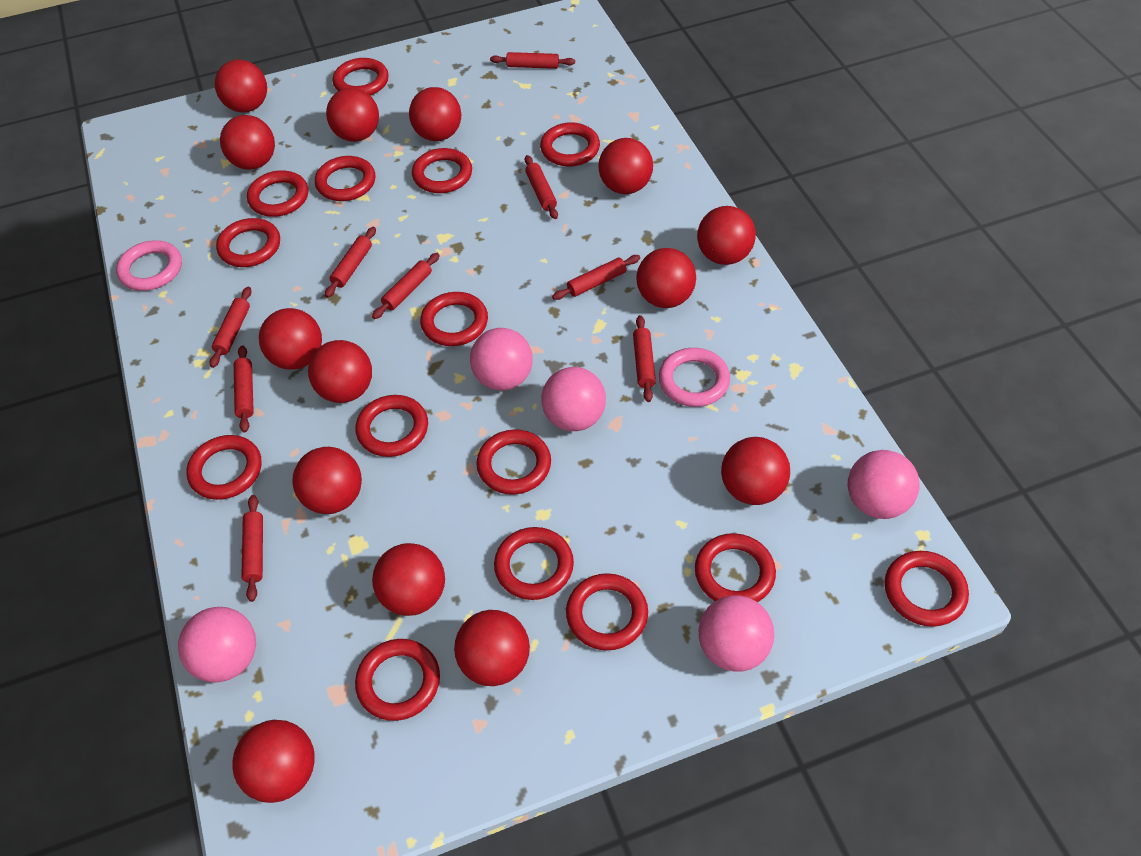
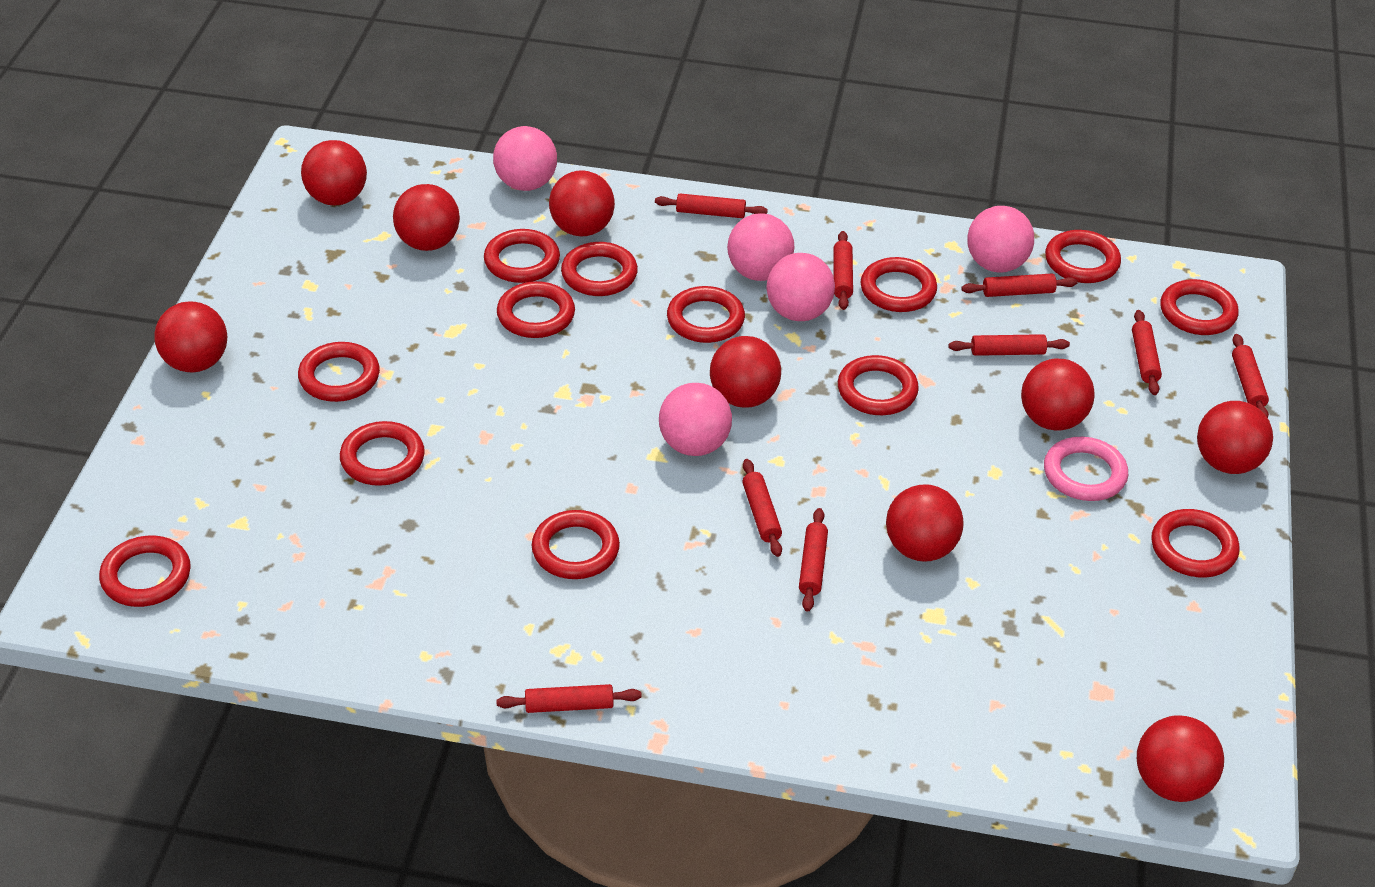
pink ring: 2 -> 1
red ball: 14 -> 9
red ring: 15 -> 13

